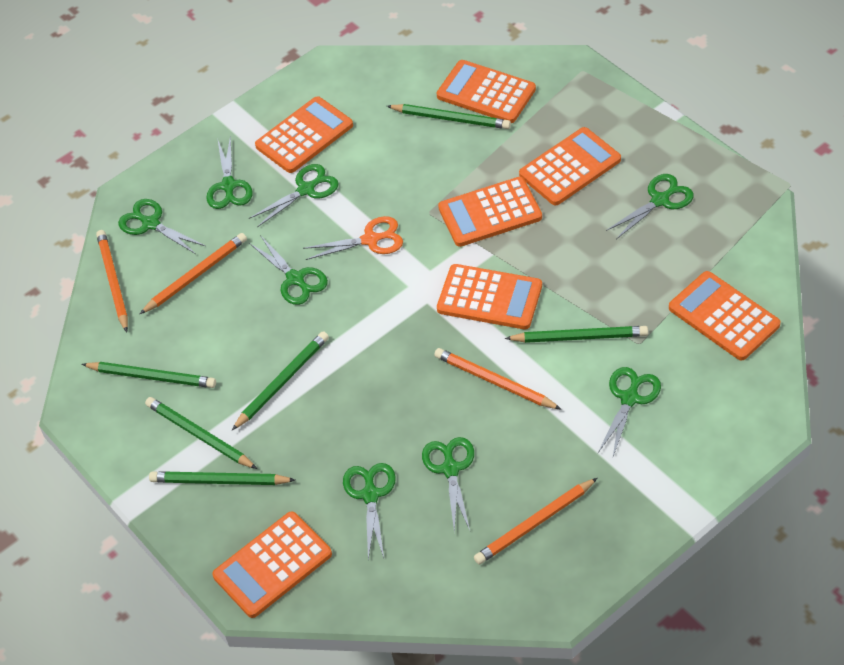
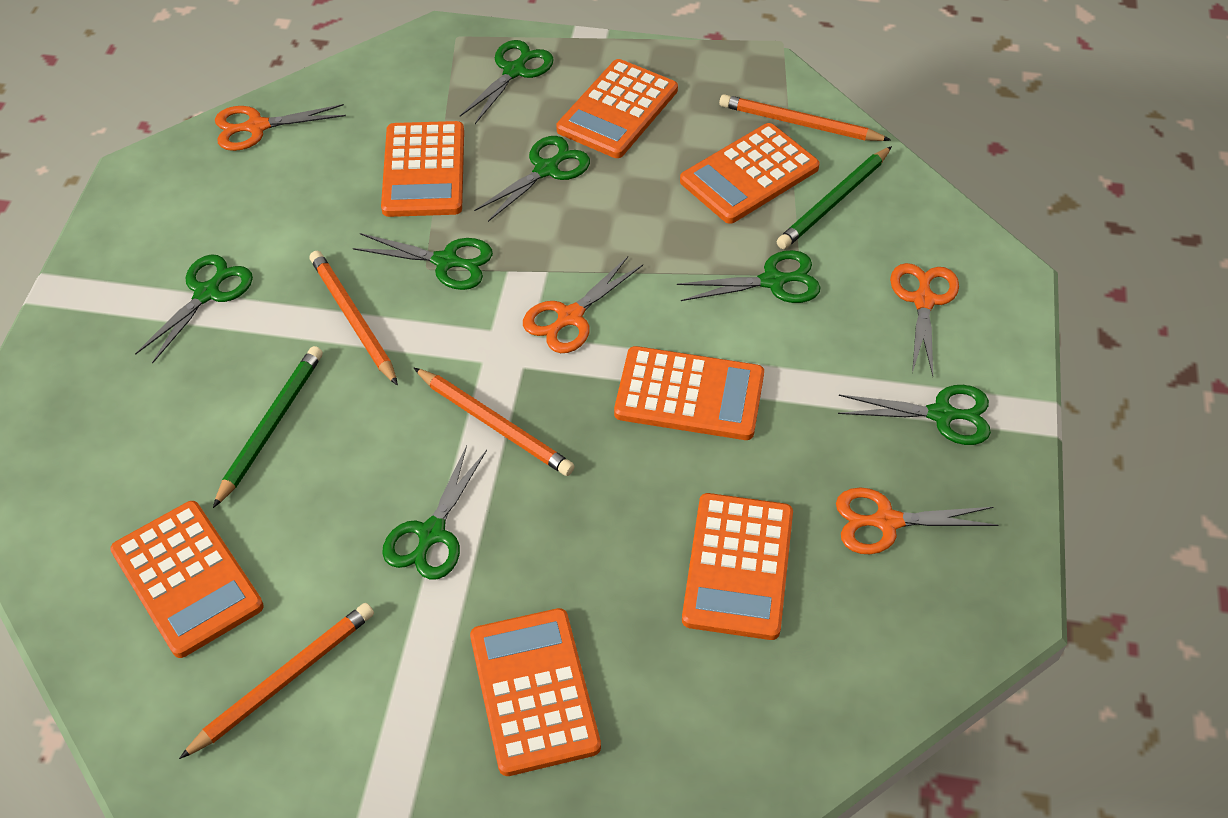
green pencil: 6 -> 2
green scissors: 8 -> 7
orange scissors: 1 -> 4

